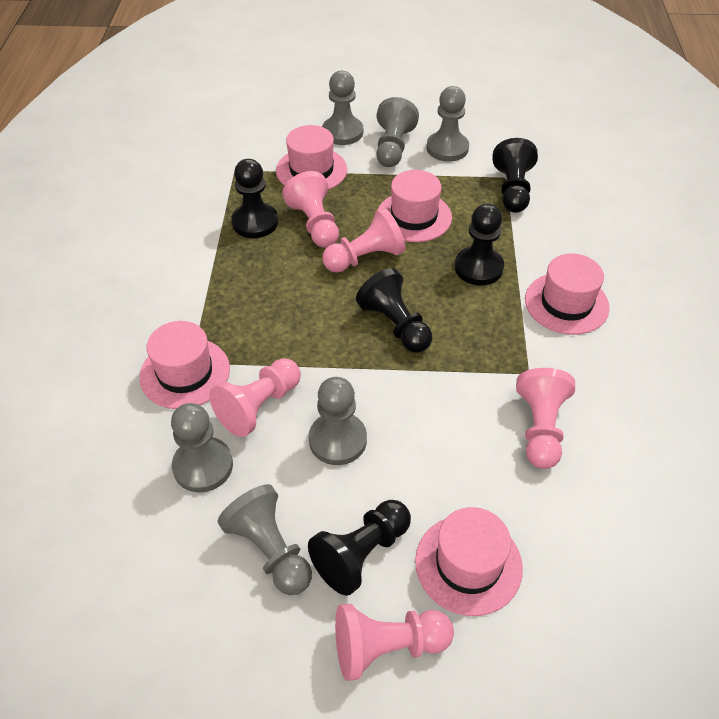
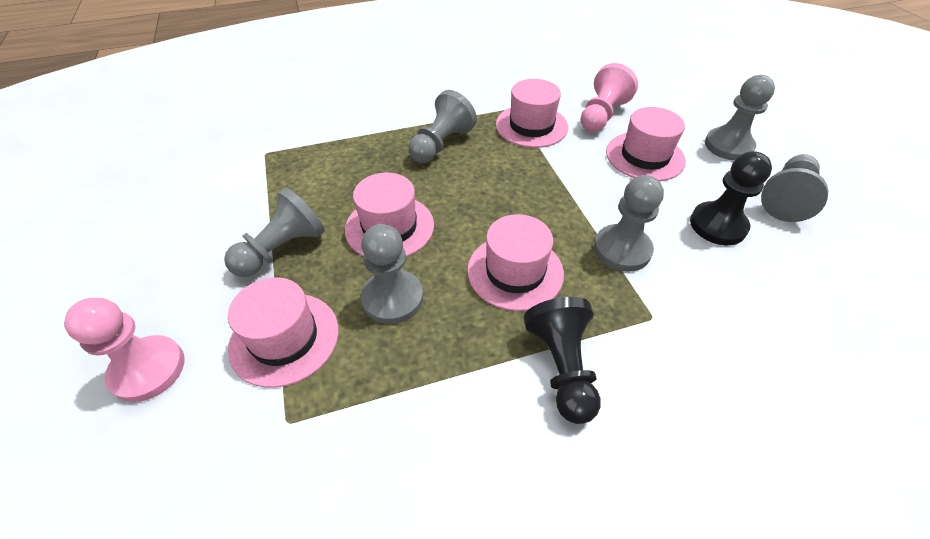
black pawn: 5 -> 2
pink pawn: 5 -> 2

